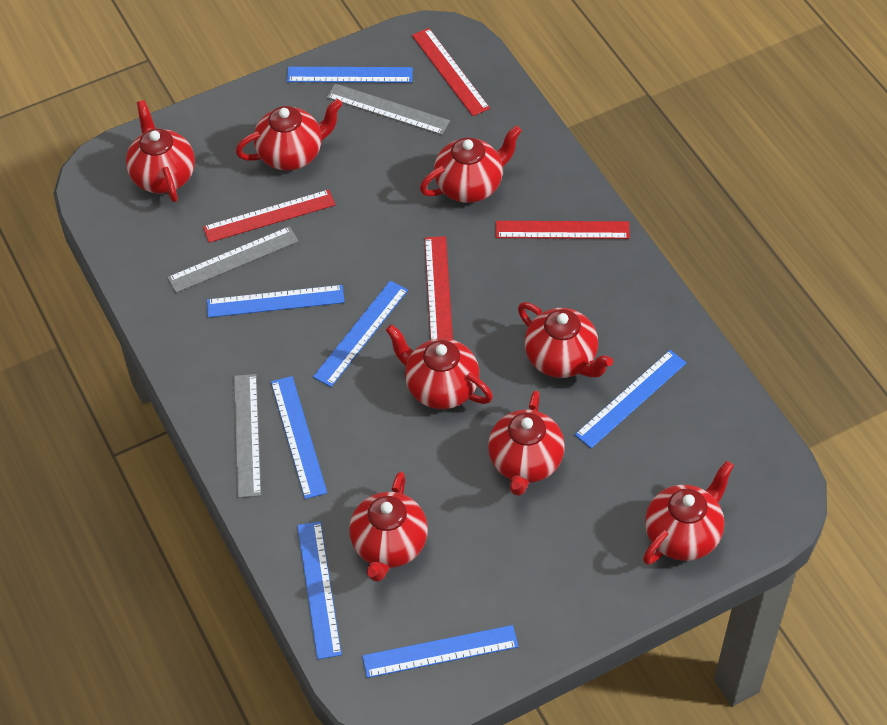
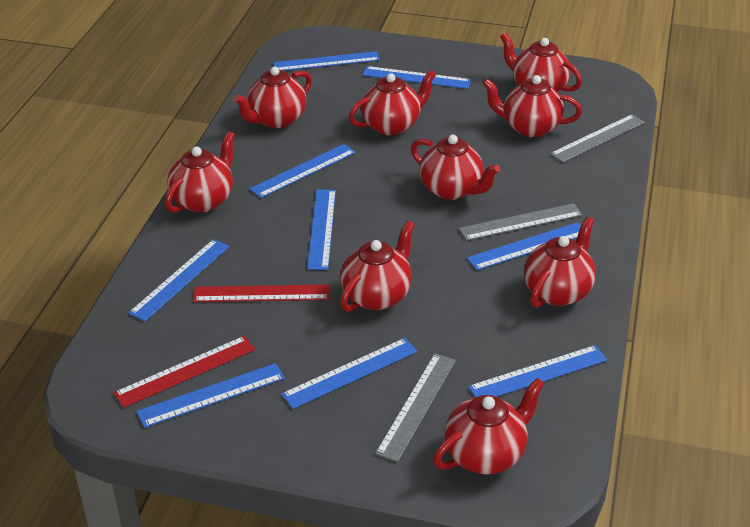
blue ruler: 7 -> 9
red ruler: 4 -> 2
red teapot: 8 -> 9

